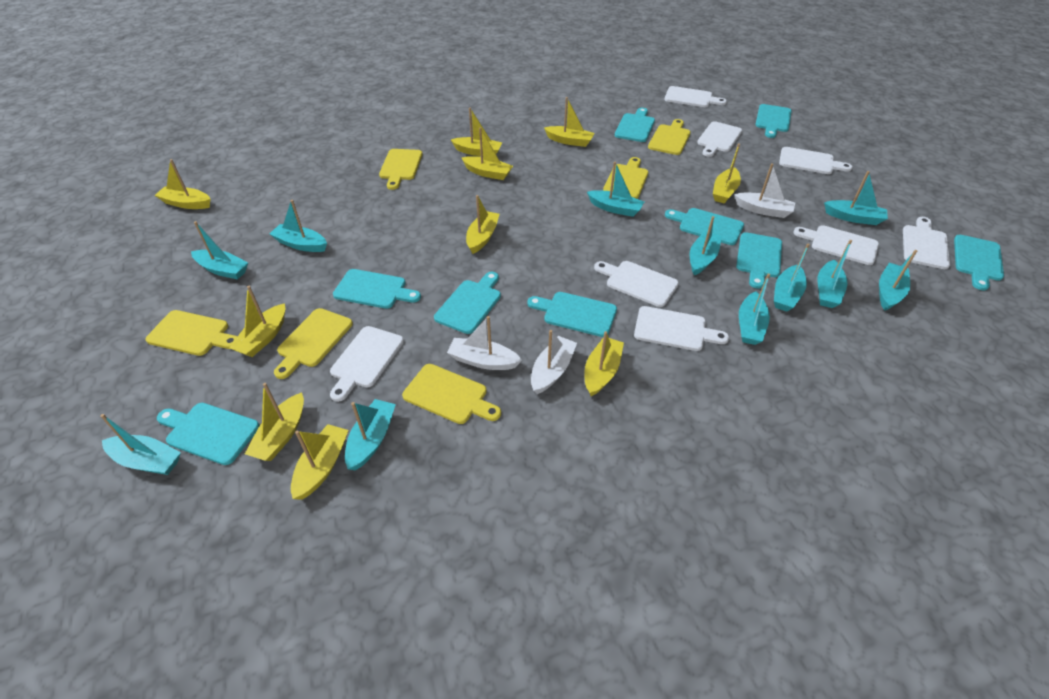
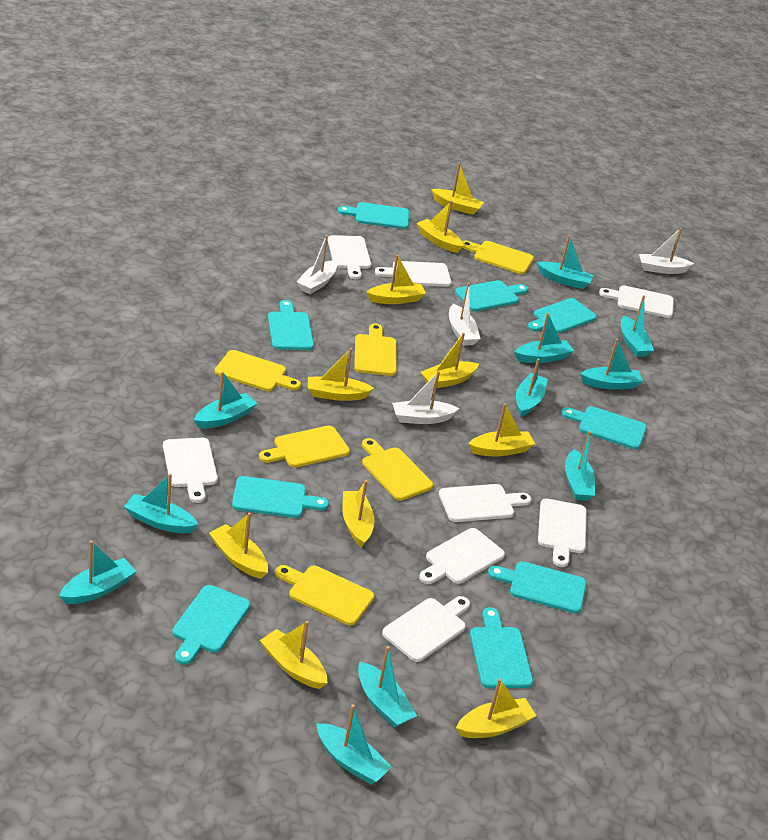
white boat: 3 -> 4

